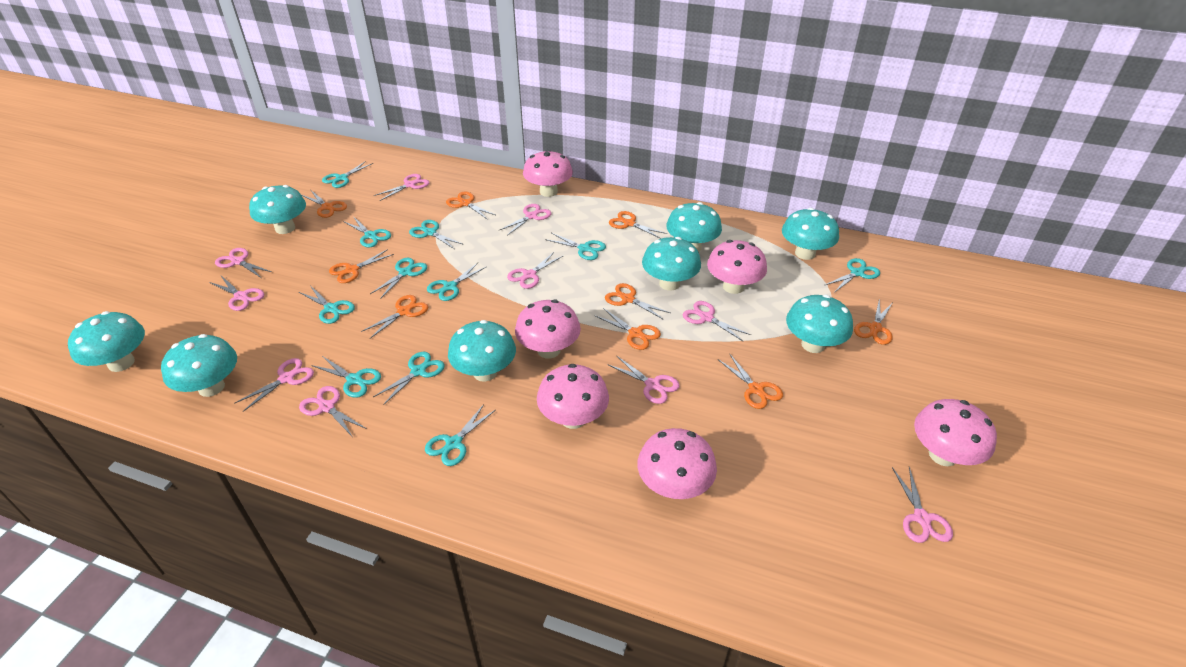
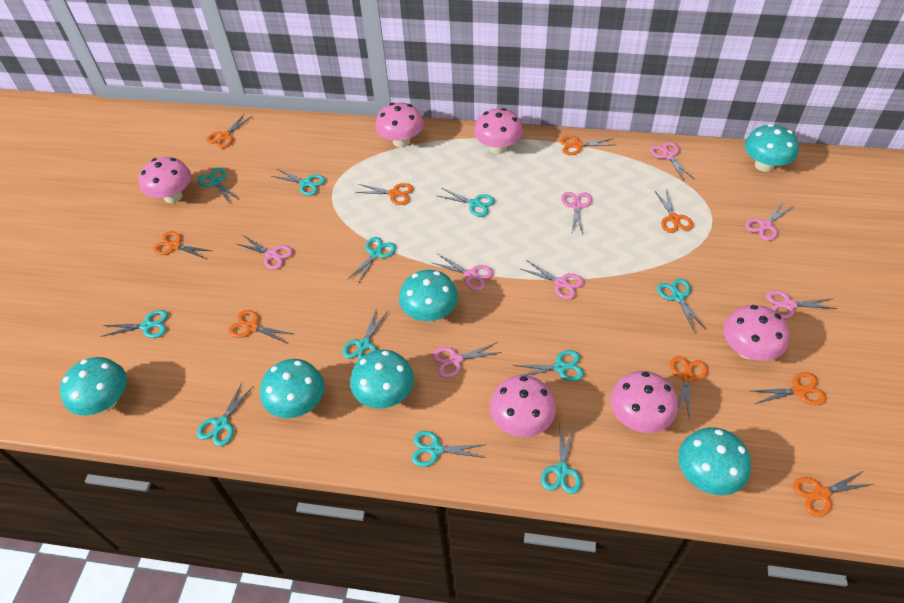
pink scissors: 10 -> 8
turquoise mushroom: 8 -> 6

